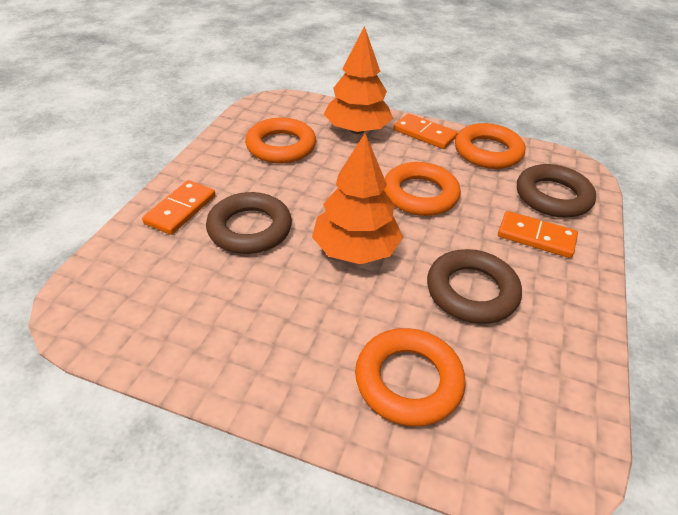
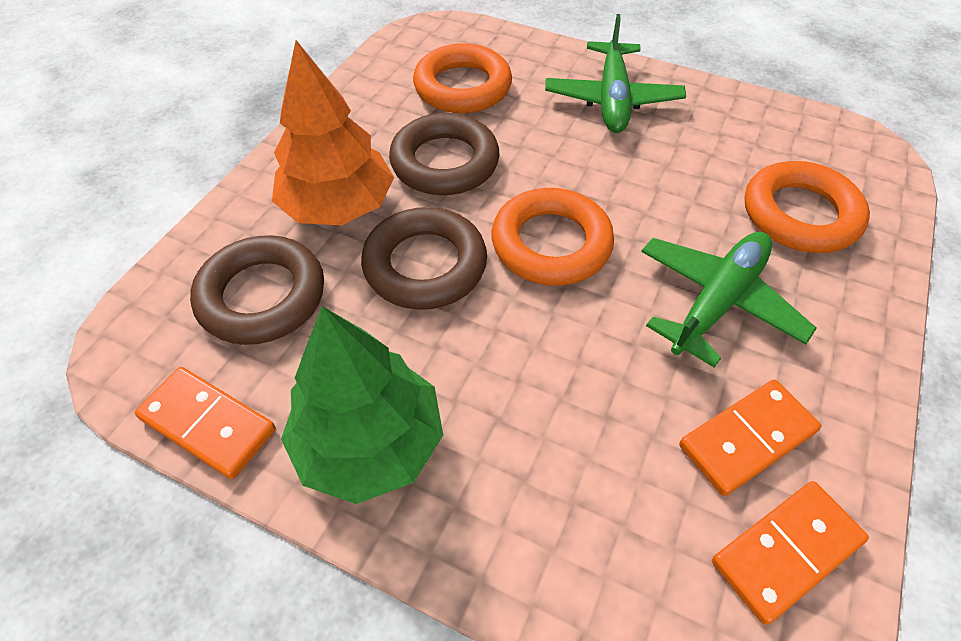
green plane: 0 -> 2
green tree: 0 -> 1
orange ring: 4 -> 3
orange tree: 2 -> 1

